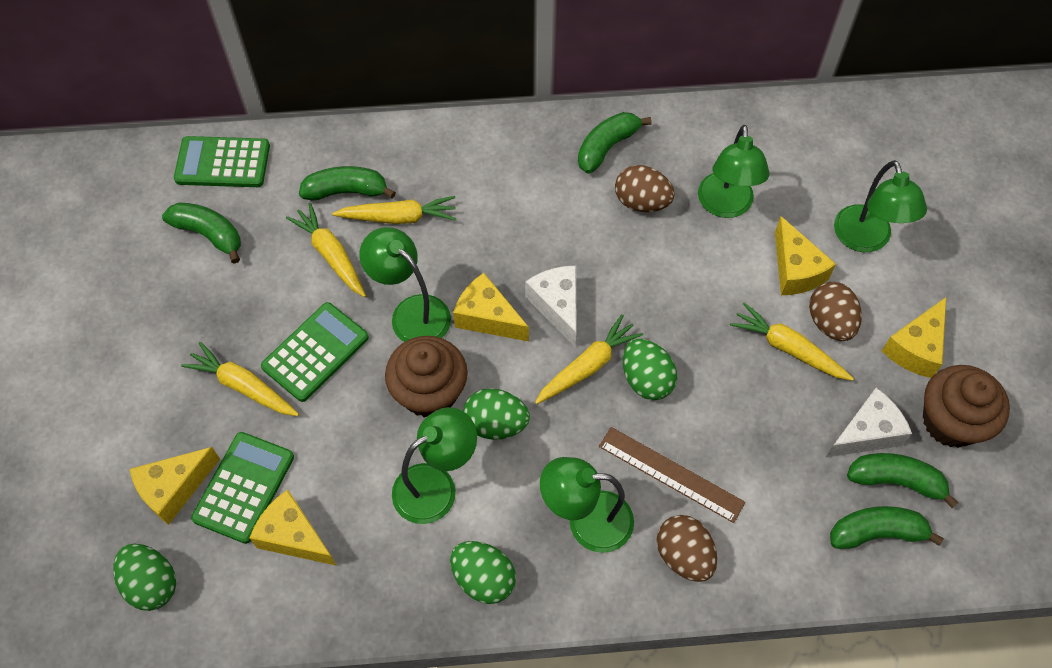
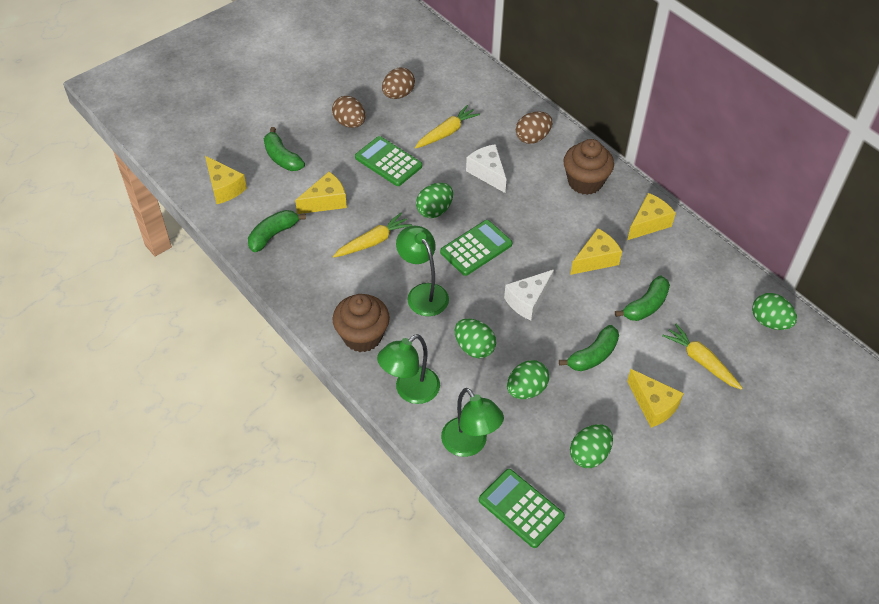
brown ruler: 1 -> 0
green banana: 5 -> 4
green egg: 4 -> 5
green lamp: 5 -> 3
yellow carrot: 5 -> 3

